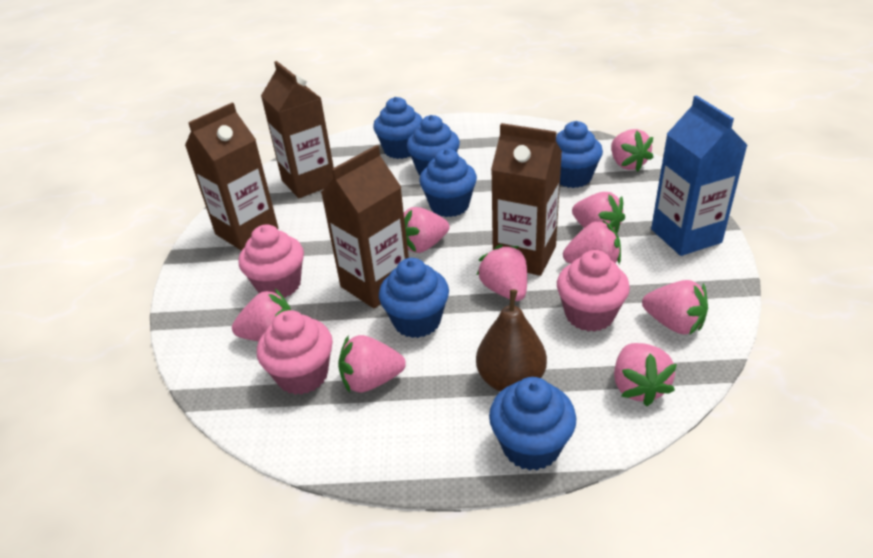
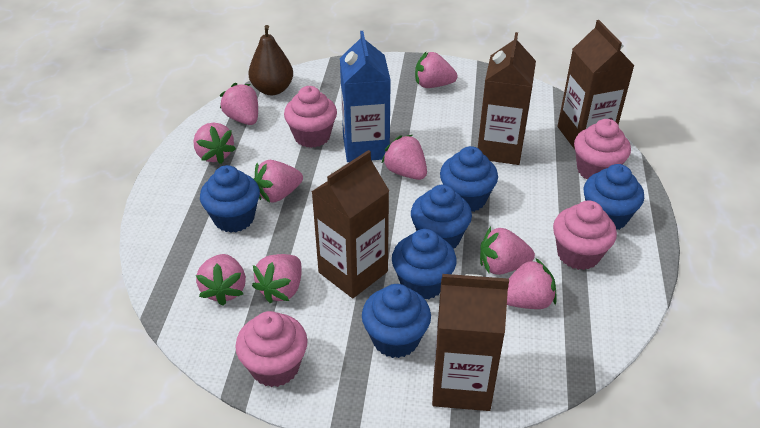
pink cupcake: 3 -> 4

